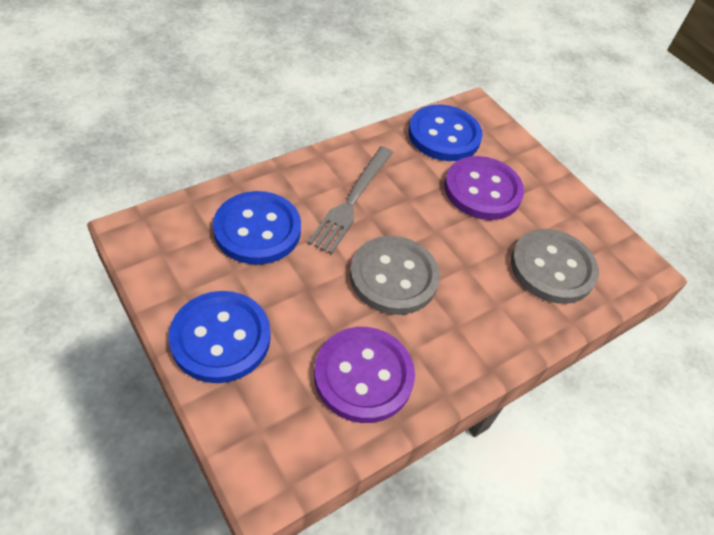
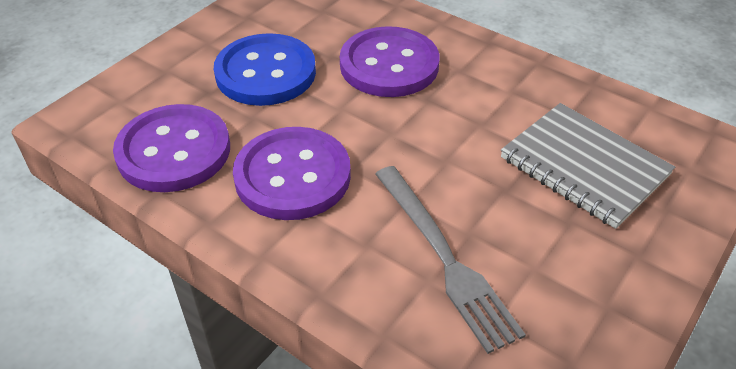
blue button: 3 -> 1
grey button: 2 -> 0
grey notebook: 0 -> 1
purple button: 2 -> 3

